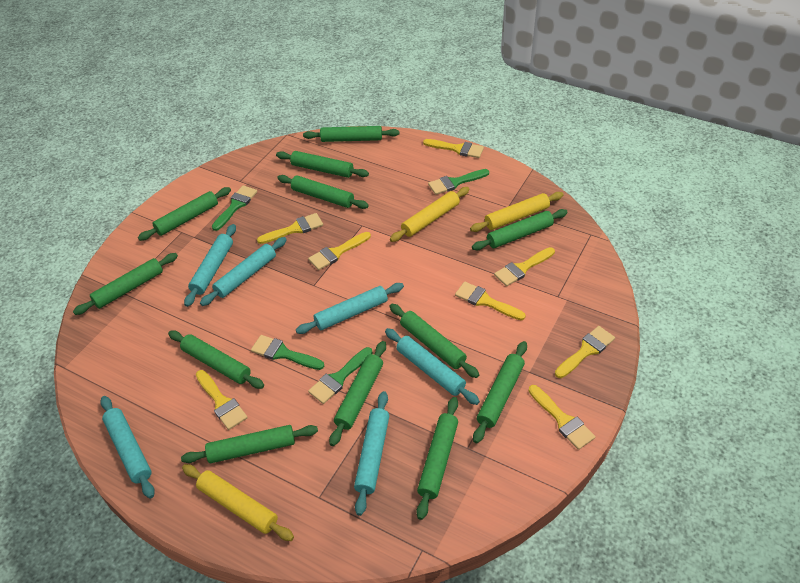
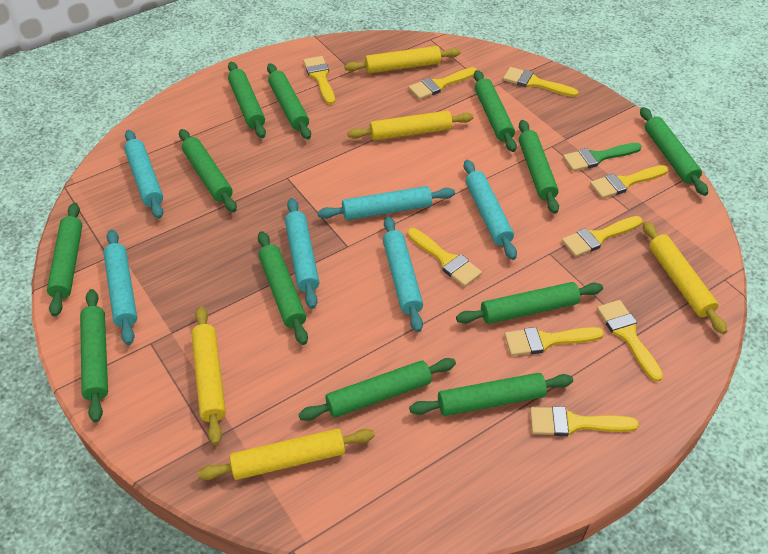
green brush: 4 -> 1
yellow brush: 8 -> 9
yellow rolling pin: 3 -> 5

